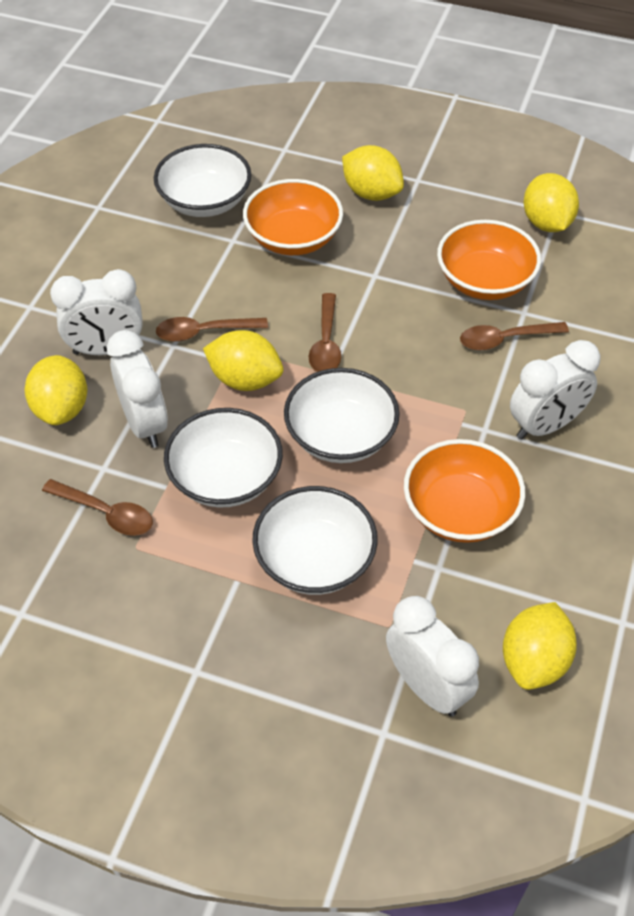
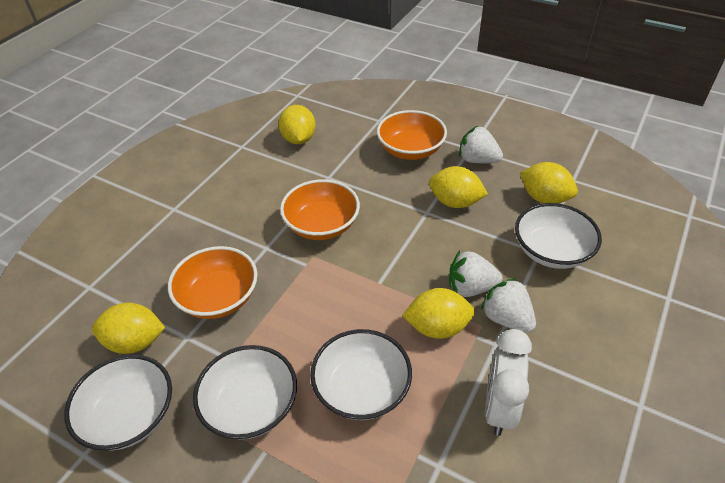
brown spoon: 4 -> 0
white clock: 4 -> 1
white strawberry: 0 -> 3

